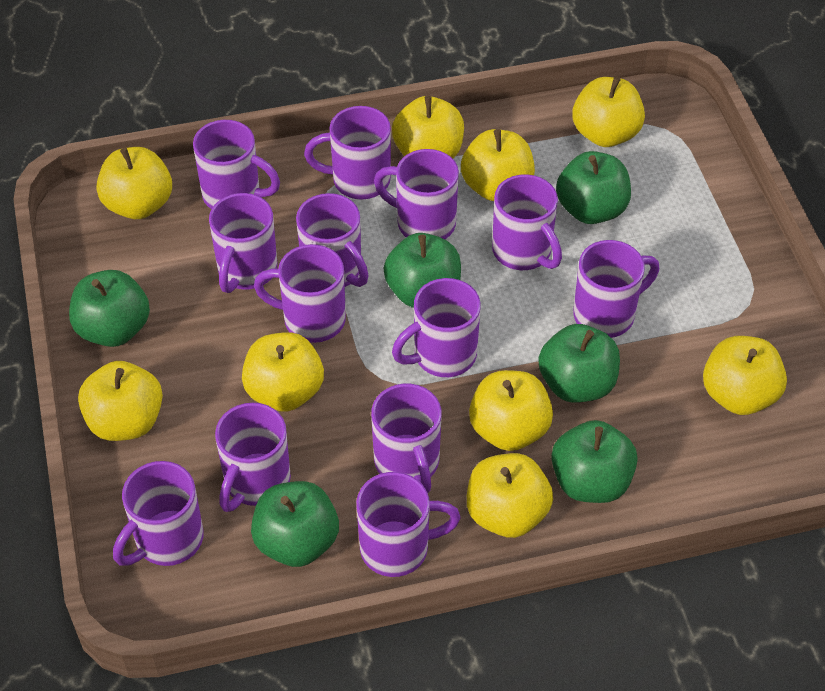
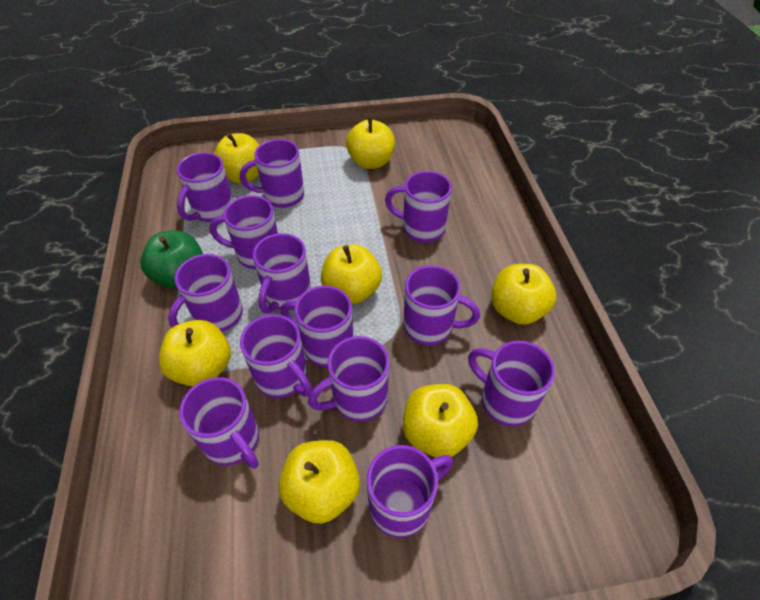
green apple: 6 -> 1
yellow apple: 9 -> 7

